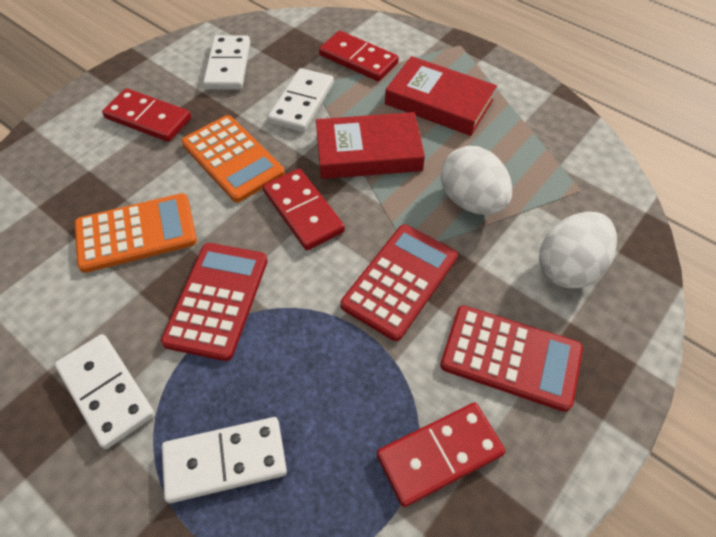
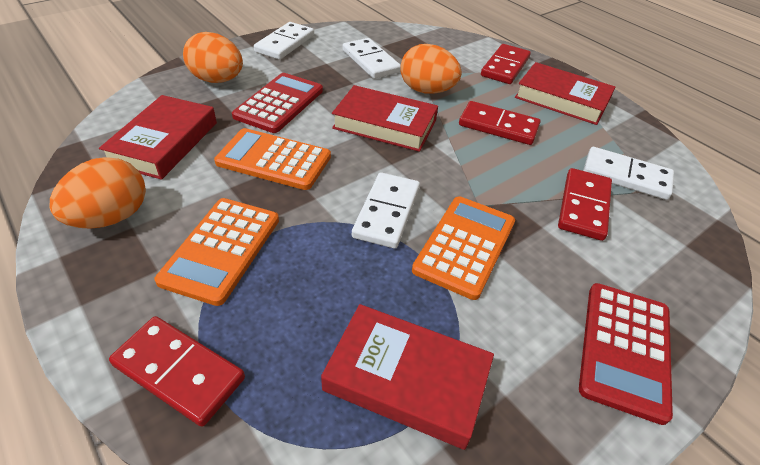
orange calculator: 2 -> 3
orange egg: 0 -> 3
red book: 2 -> 4
red calculator: 3 -> 2
white egg: 2 -> 0

